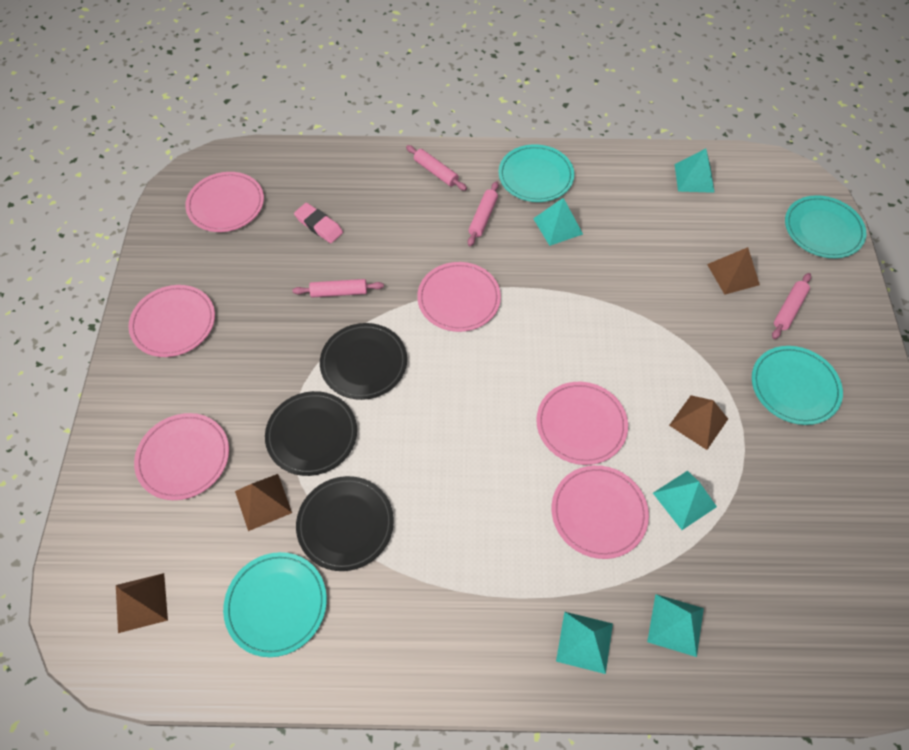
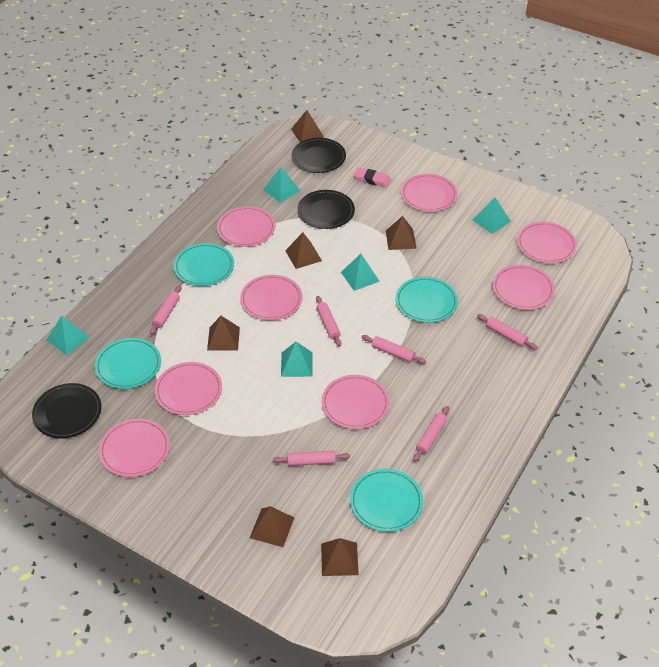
brown pyramid: 4 -> 6
pink plate: 6 -> 8
pink rolling pin: 4 -> 6

